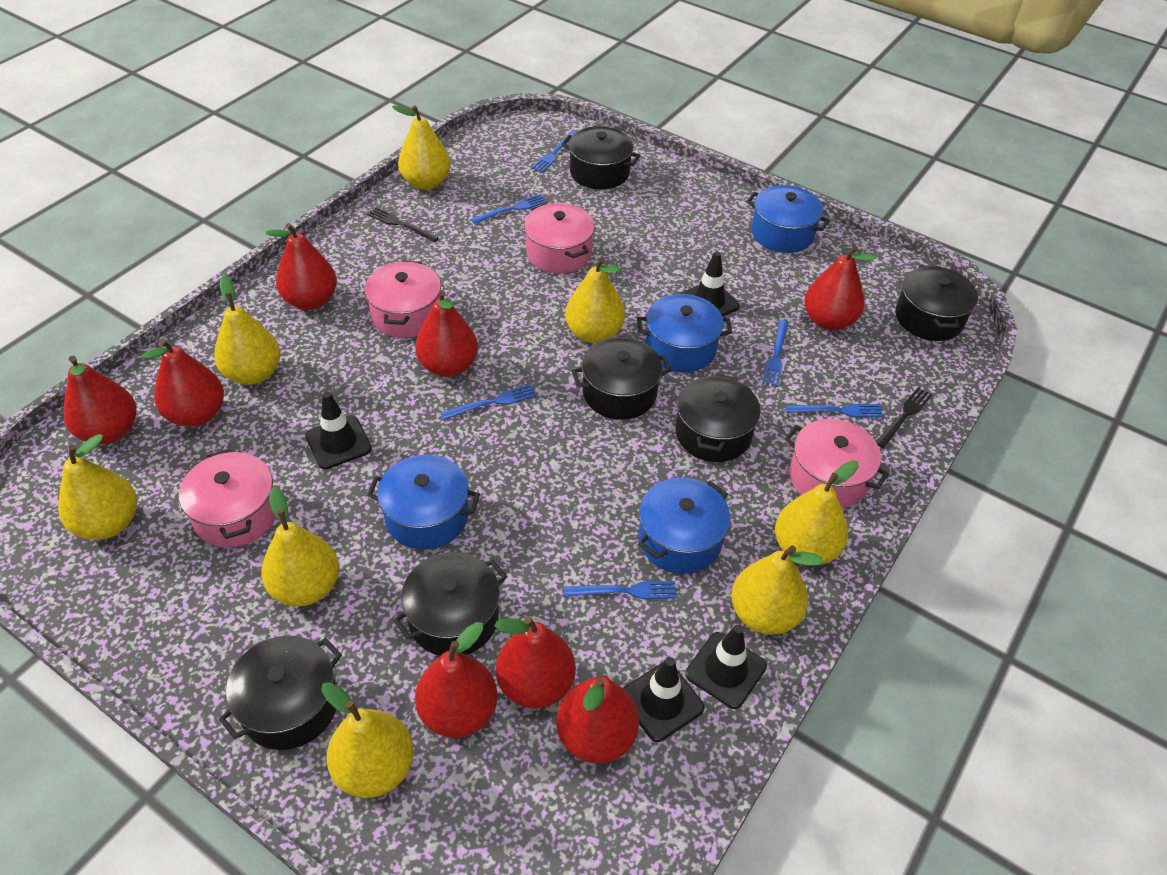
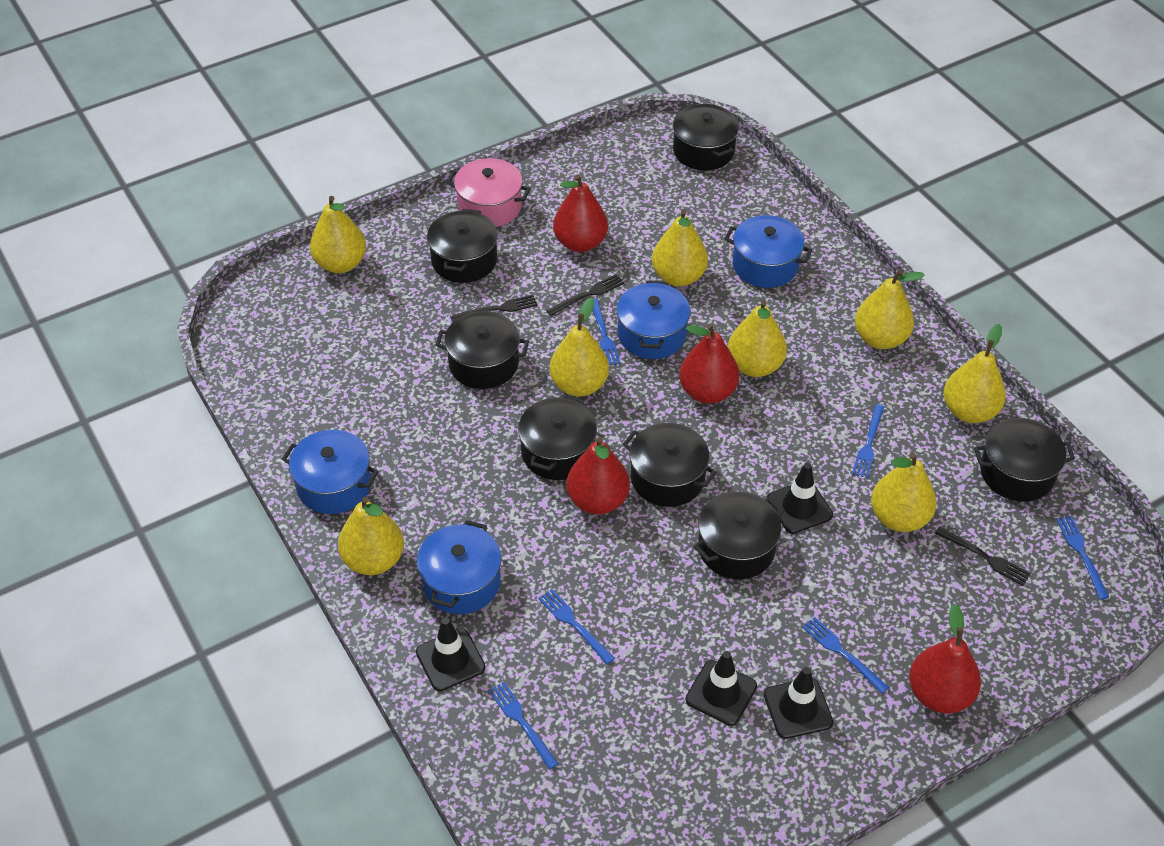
black fork: 2 -> 3
black pot: 6 -> 7
pink pot: 4 -> 1
red pear: 8 -> 4

